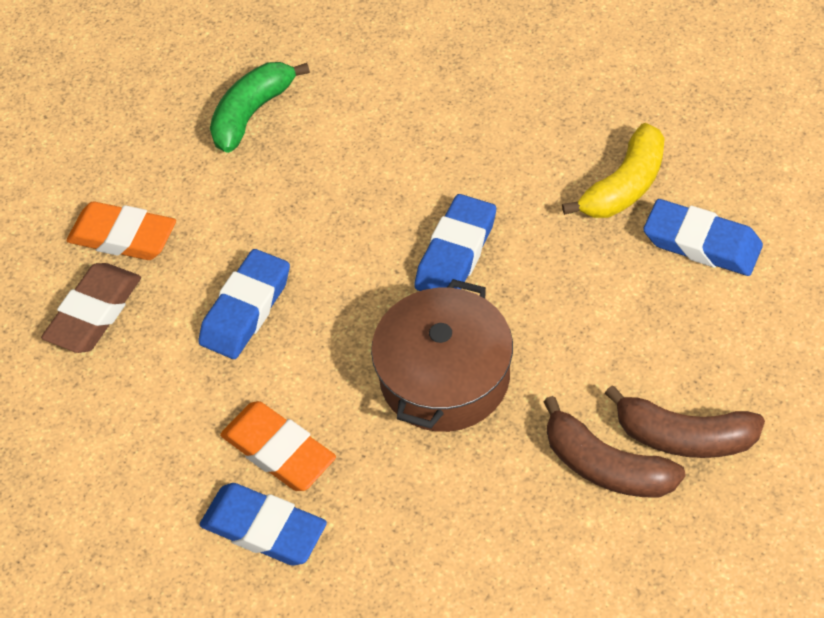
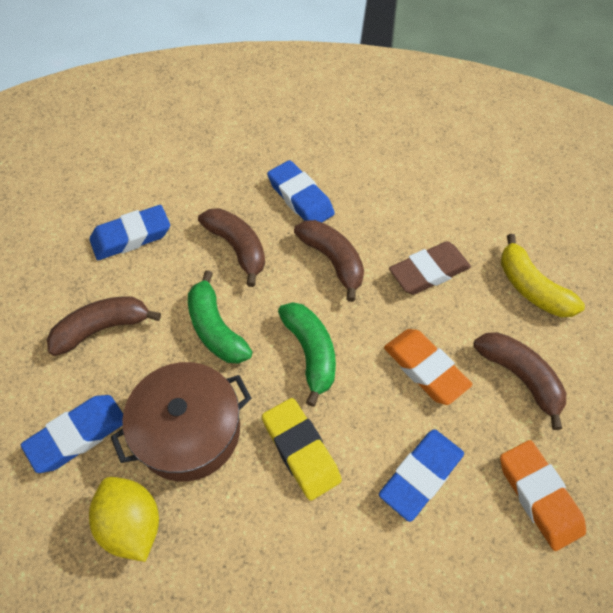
brown banana: 2 -> 4
green banana: 1 -> 2
yellow eraser: 0 -> 1
yellow lemon: 0 -> 1

